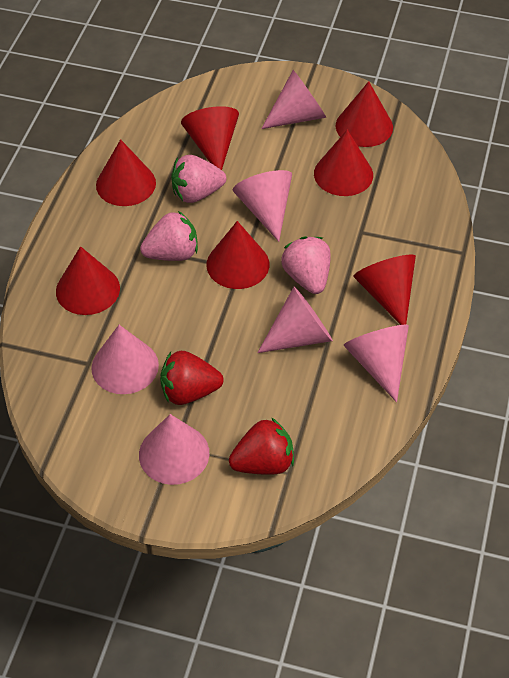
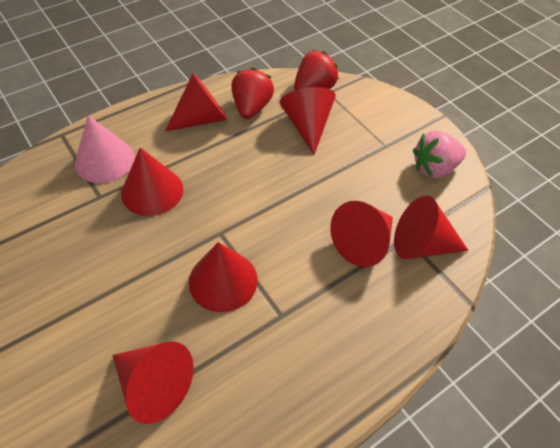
pink cone: 6 -> 1
pink strawberry: 3 -> 1

